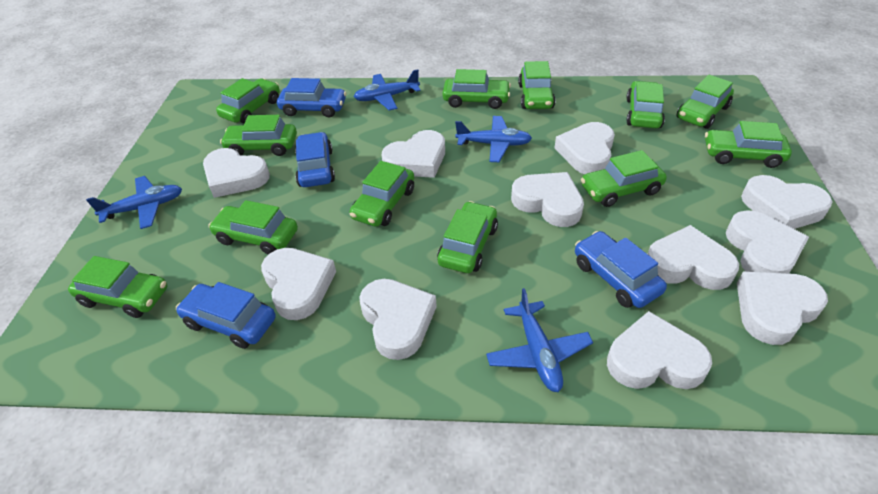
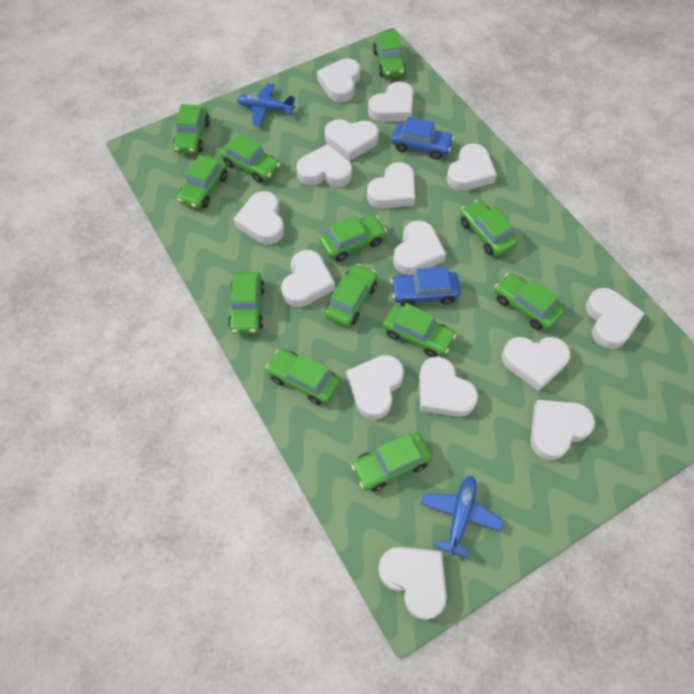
blue car: 4 -> 2
blue plane: 4 -> 2
white heart: 11 -> 15

